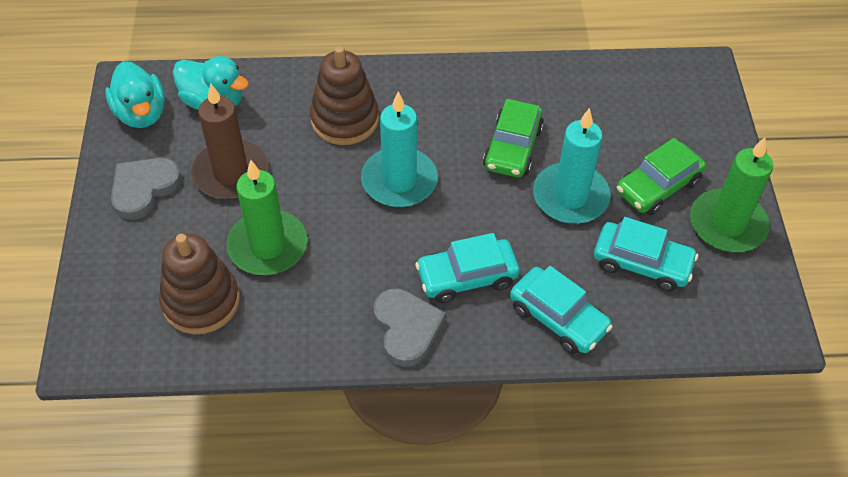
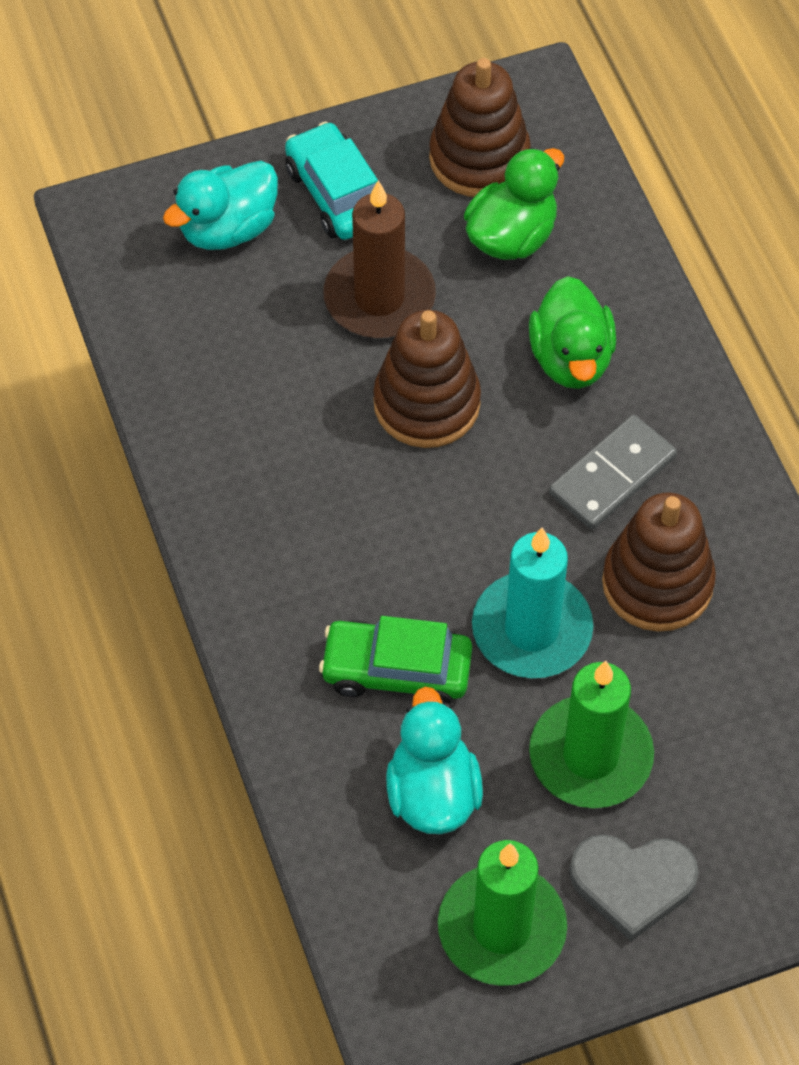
brown stacking toy: 2 -> 3
green car: 2 -> 1
green duck: 0 -> 2
grey domino: 0 -> 1
grey heart: 2 -> 1
turquoise candle: 2 -> 1
turquoise car: 3 -> 1

